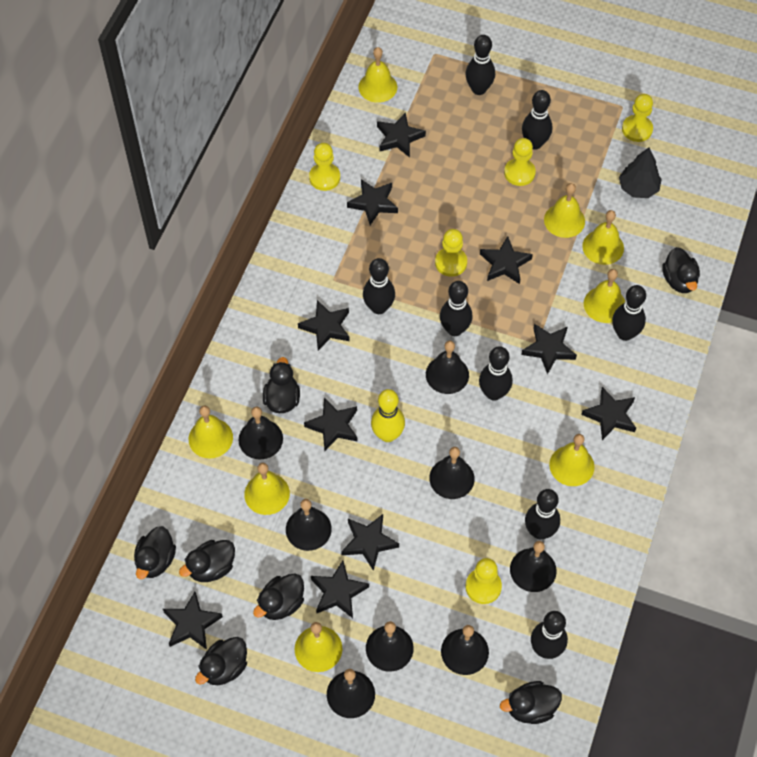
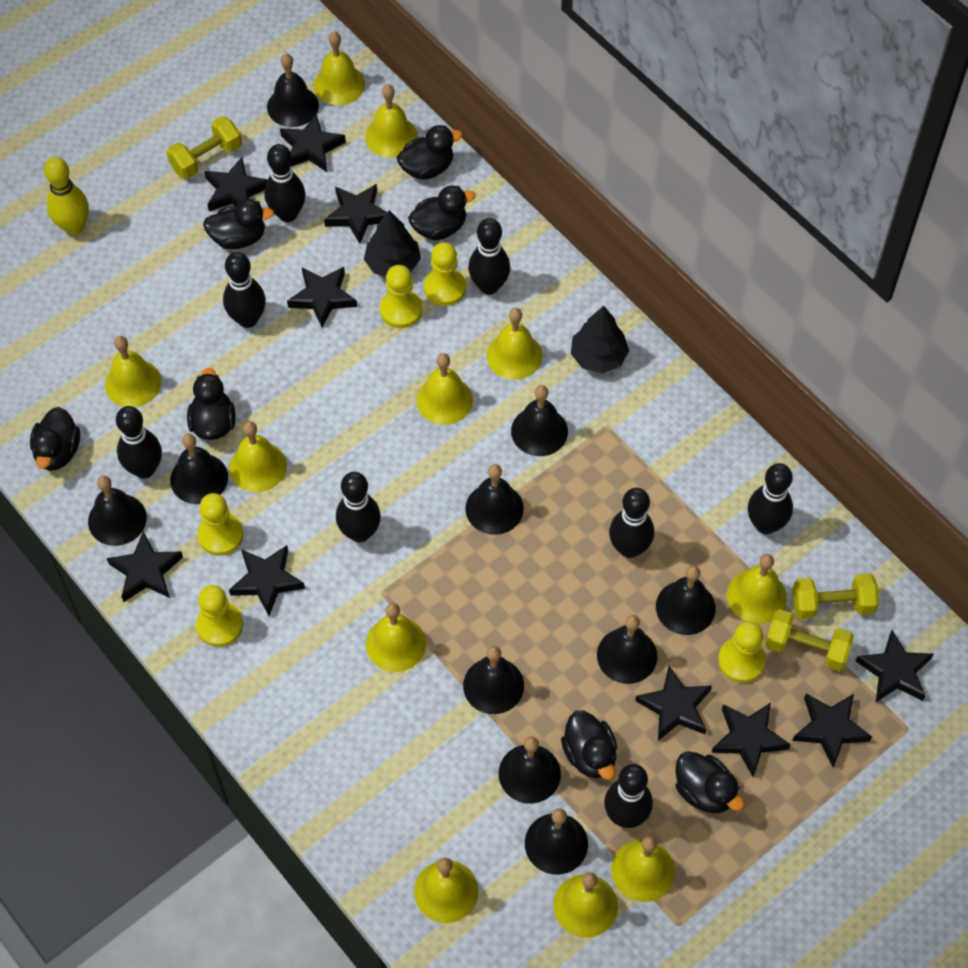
black bell: 8 -> 10
black tree: 1 -> 2
yellow bell: 8 -> 11
yellow dumbbell: 0 -> 3

